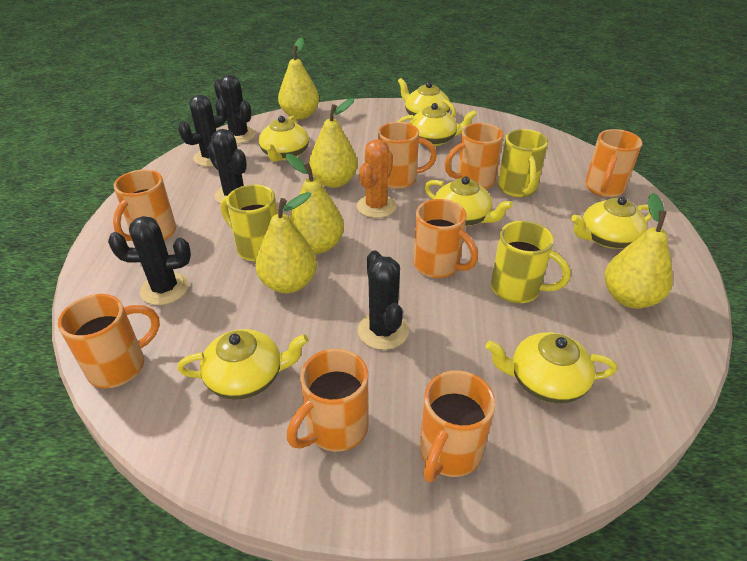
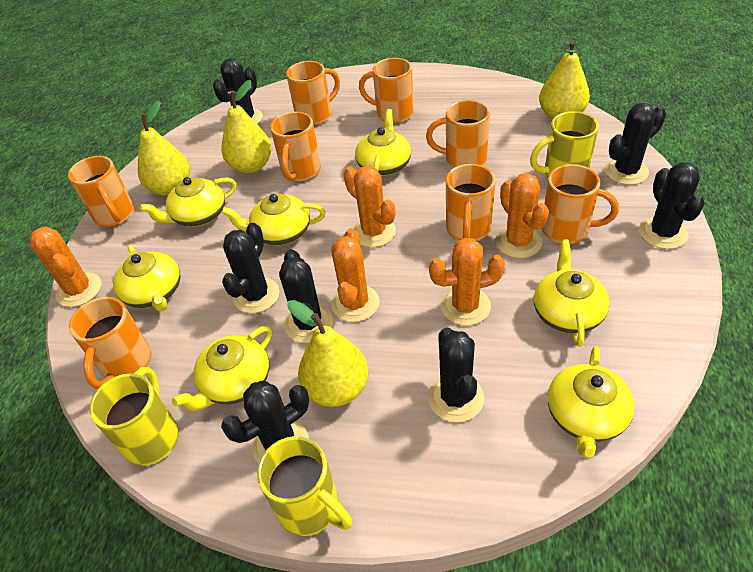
black cactus: 5 -> 7
orange cactus: 1 -> 5
yellow pear: 5 -> 4

